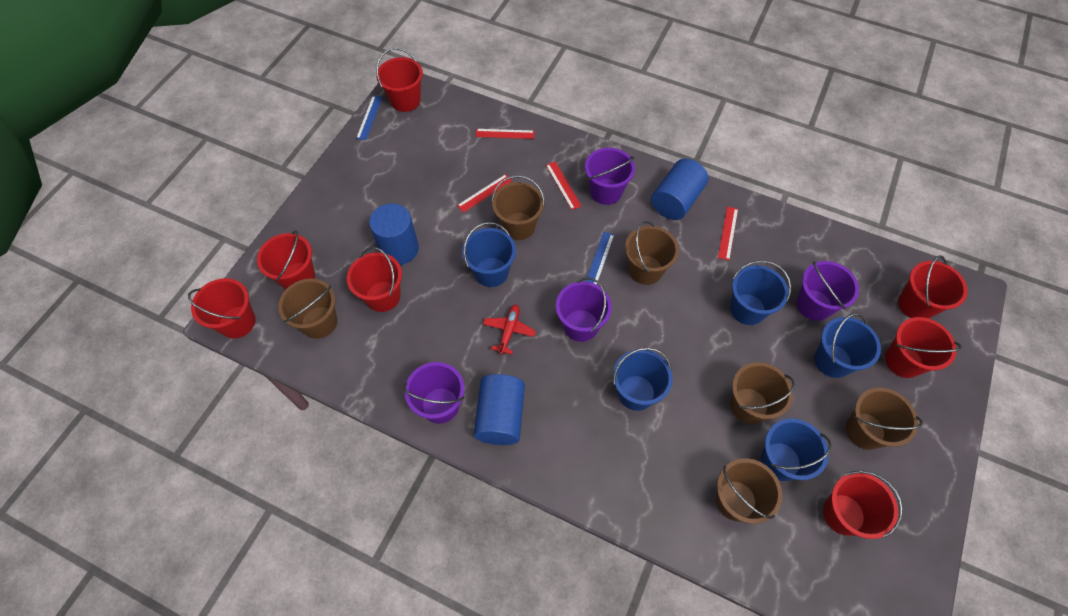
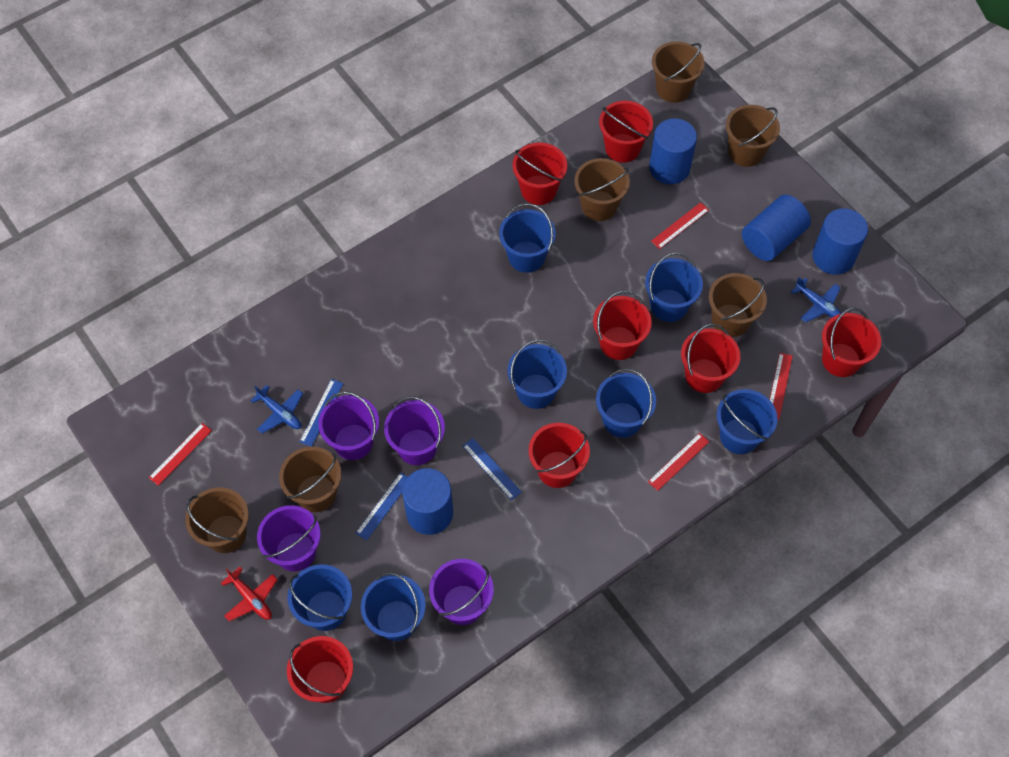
blue bucket: 5 -> 7
blue cylinder: 3 -> 4
blue plane: 0 -> 2
blue ruler: 2 -> 3

